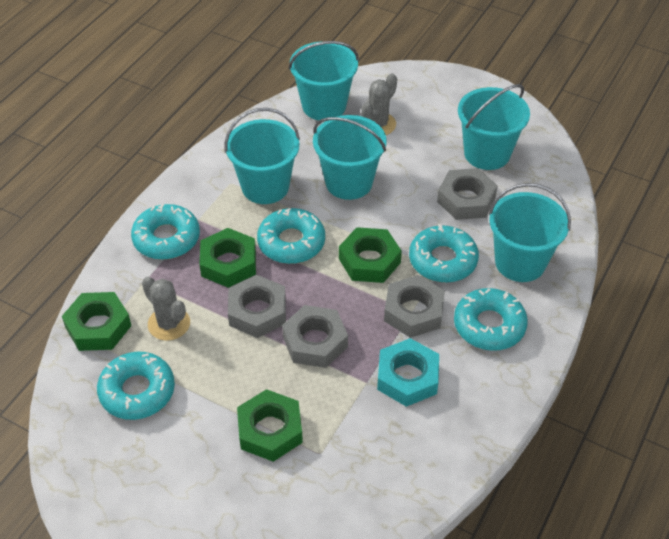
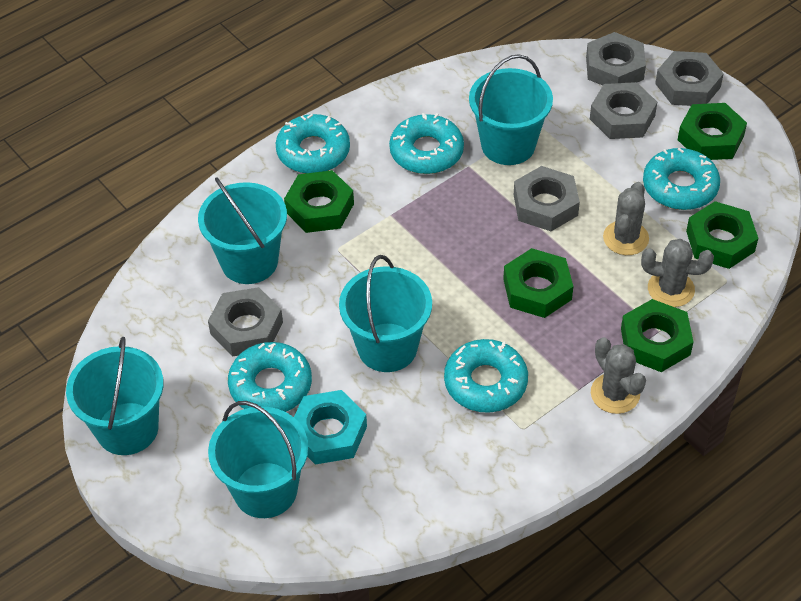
green nut: 4 -> 5
grey cactus: 2 -> 3
grey nut: 4 -> 5

